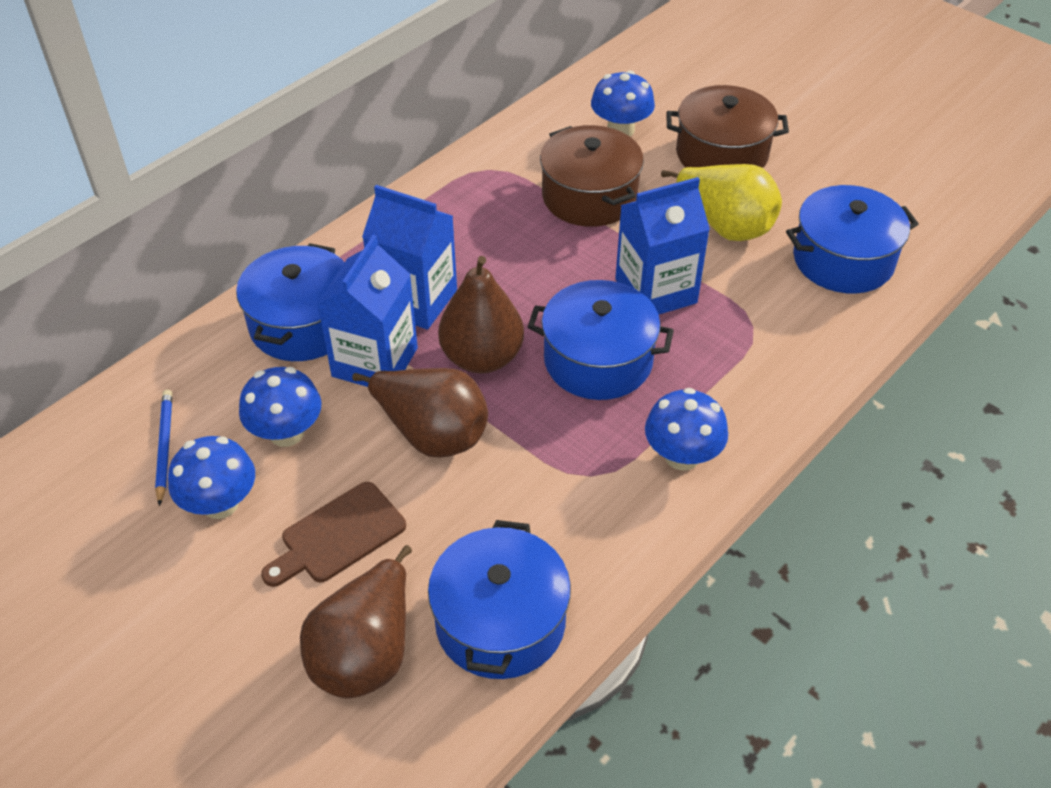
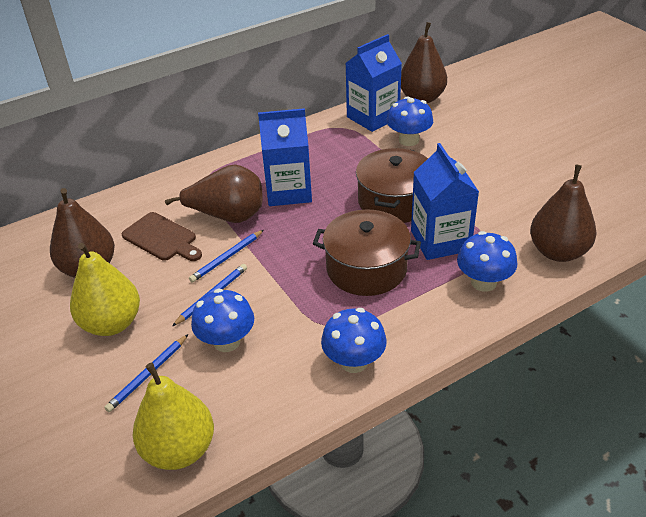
blue pencil: 1 -> 3
blue pot: 4 -> 0
brown pear: 3 -> 4
yellow pear: 1 -> 2

